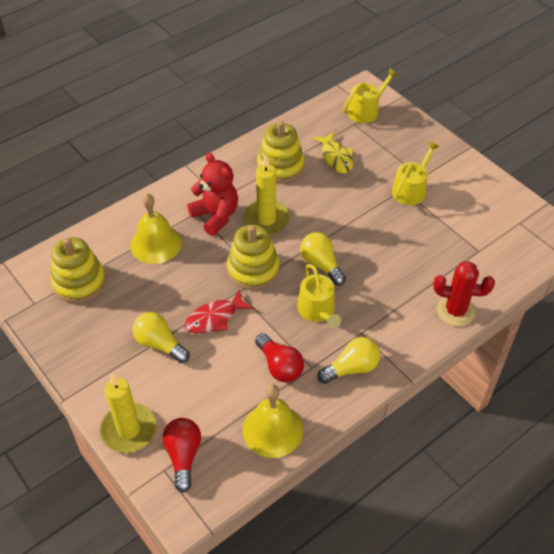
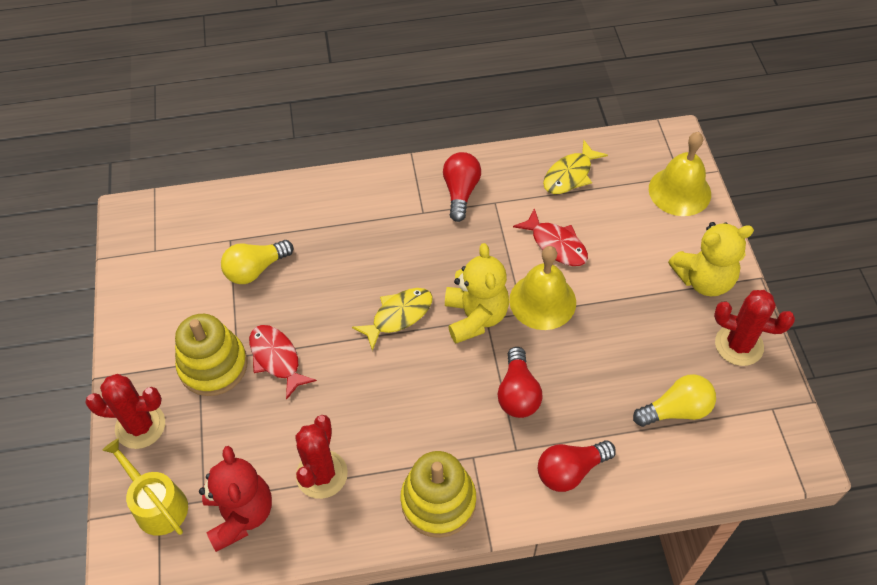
red cactus: 1 -> 3
red fish: 1 -> 2
red light bulb: 2 -> 3
yellow candle: 2 -> 0
yellow fish: 1 -> 2
yellow light bulb: 3 -> 2
yellow stacking toy: 3 -> 2
yellow teddy bear: 0 -> 2
yellow watering can: 3 -> 1

